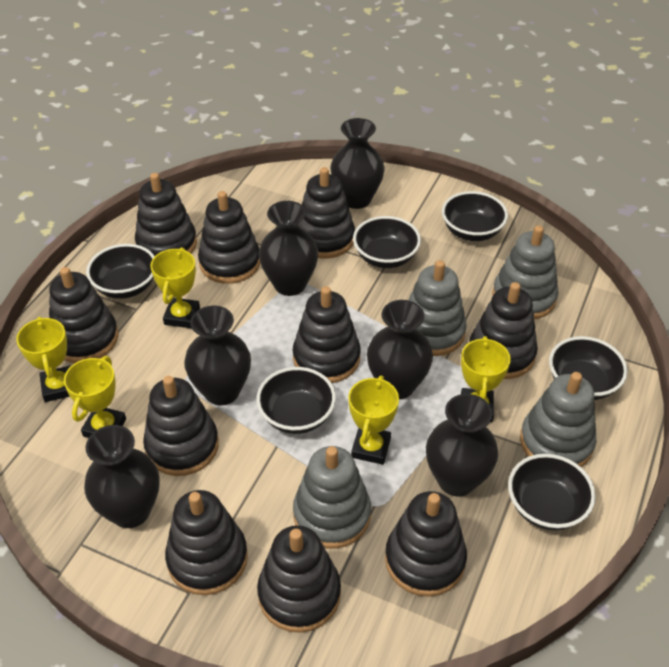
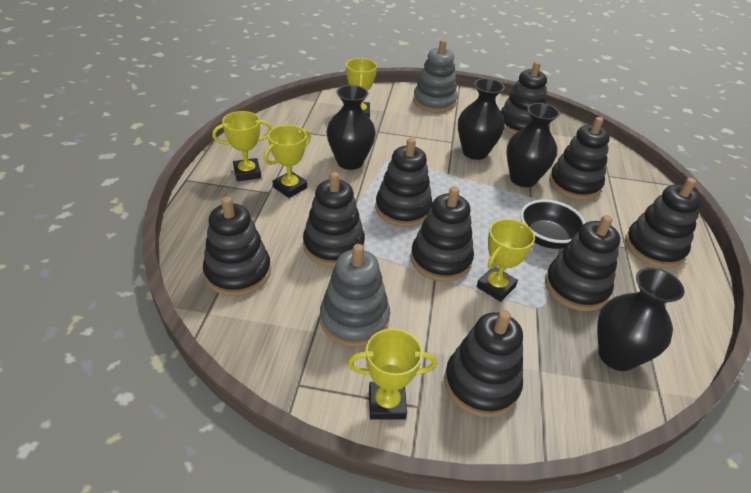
black bowl: 6 -> 1
black stacking toy: 10 -> 9
black vase: 6 -> 4
grey stacking toy: 4 -> 2

